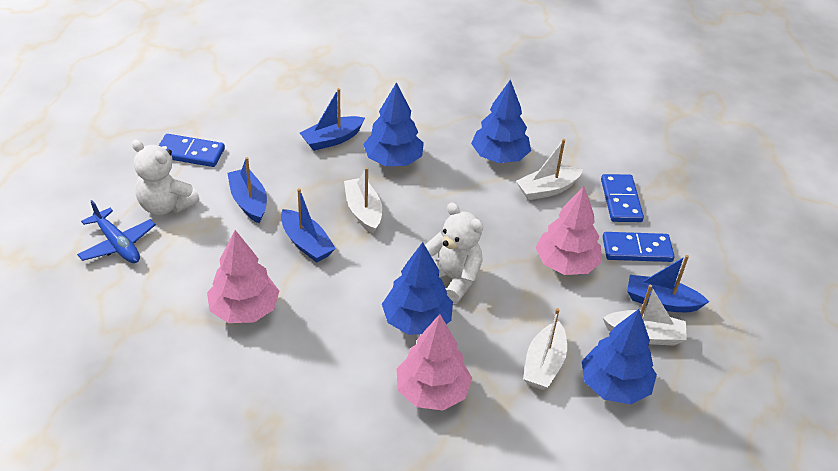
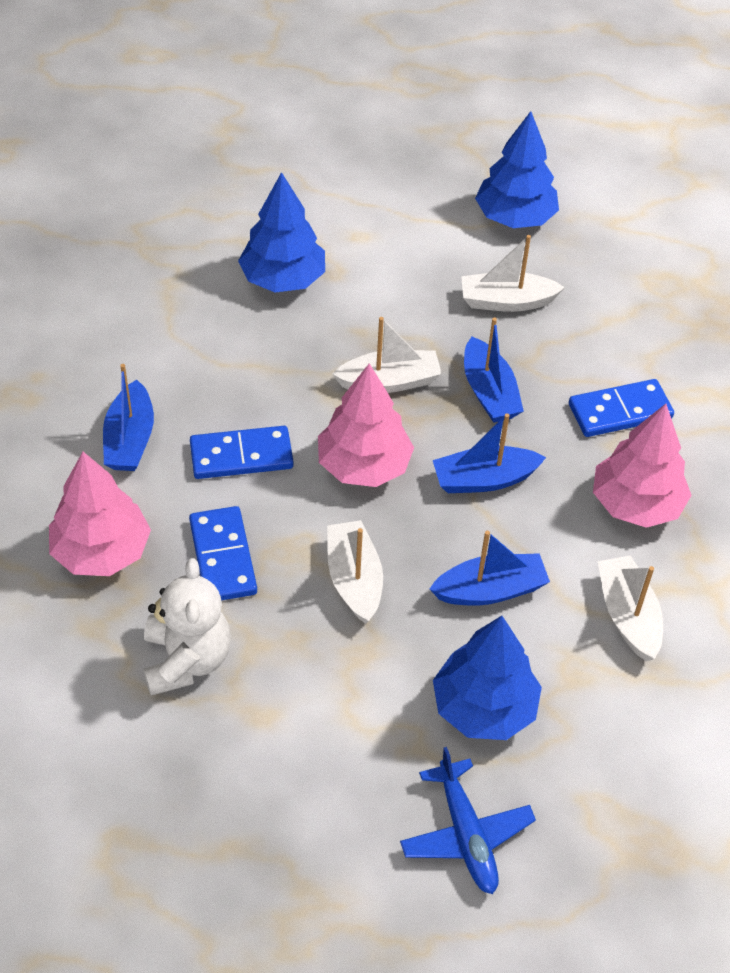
blue tree: 4 -> 3
white teddy bear: 2 -> 1

